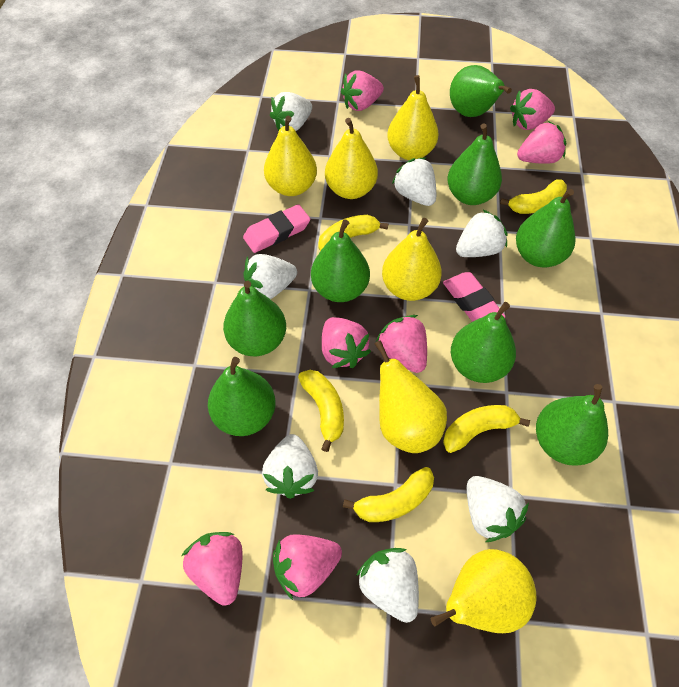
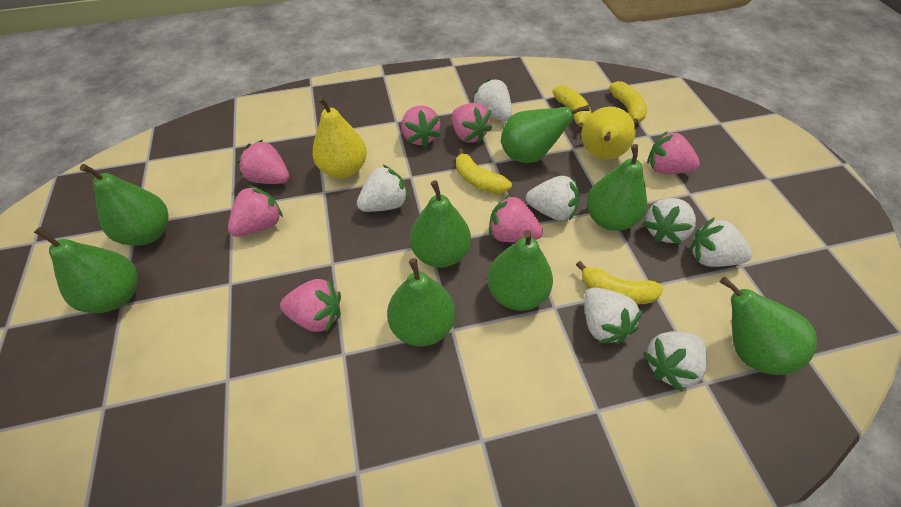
pink eraser: 2 -> 0
yellow banana: 5 -> 4
yellow pear: 6 -> 2

